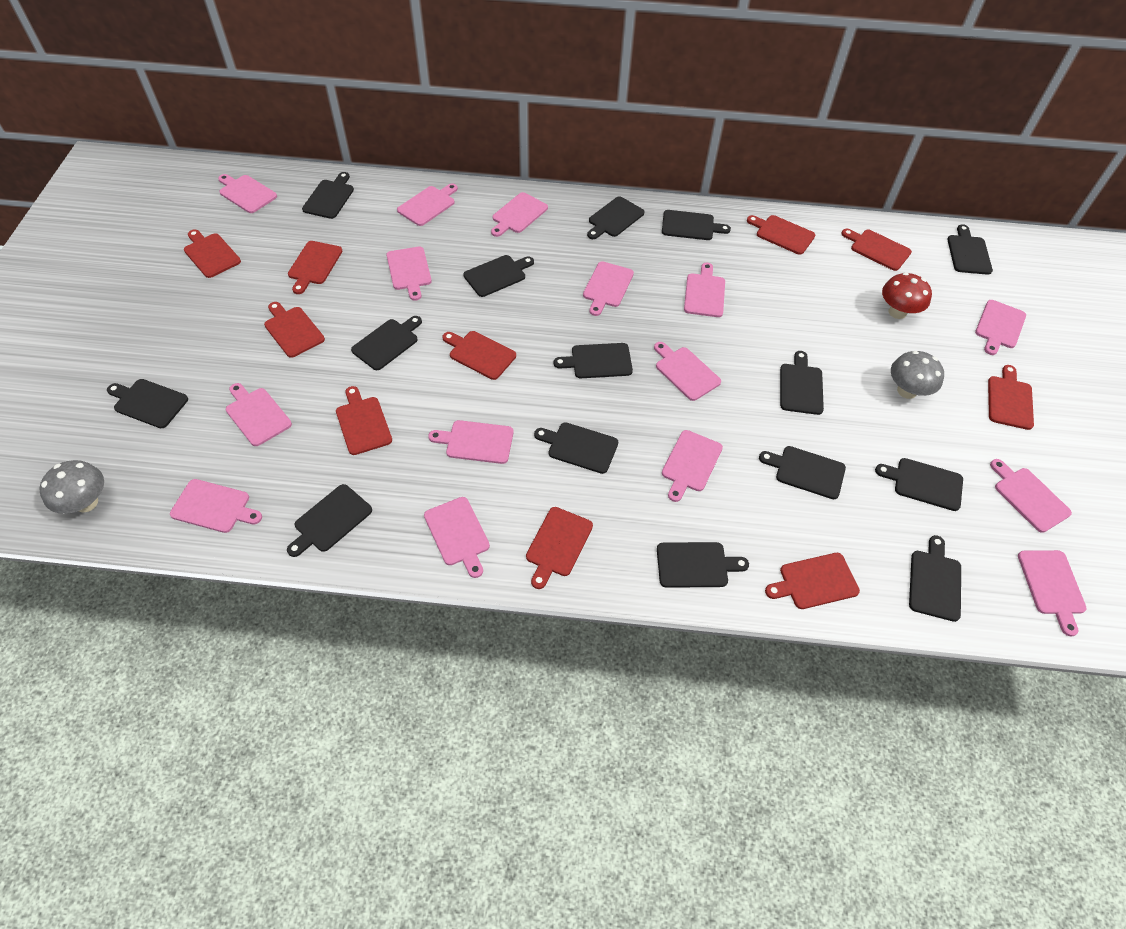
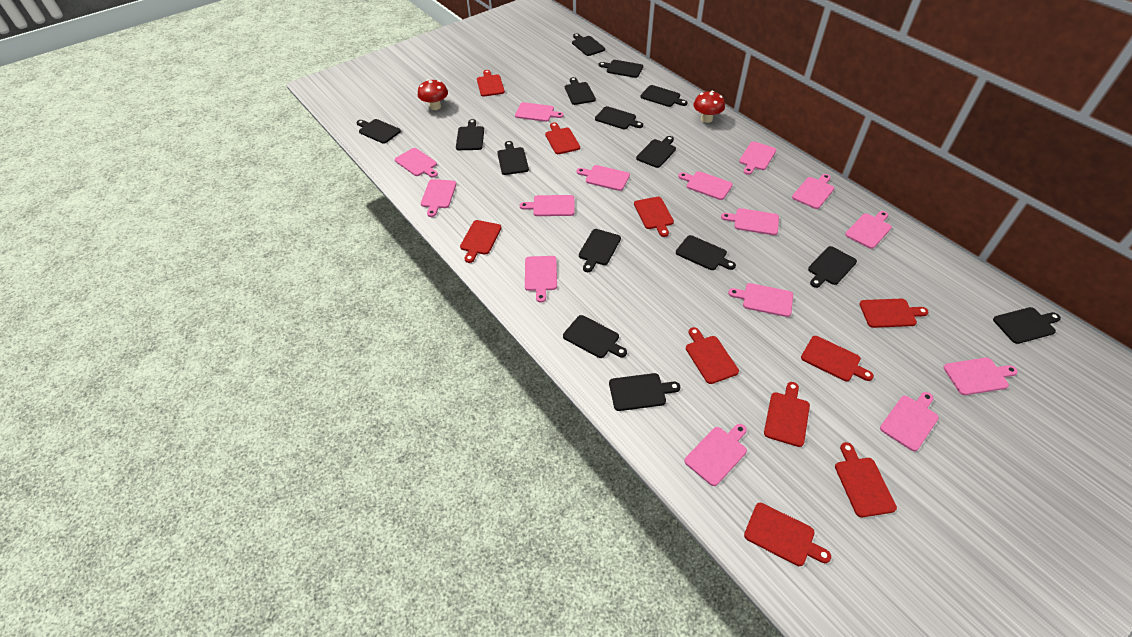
grey mushroom: 2 -> 0
red mushroom: 1 -> 2

